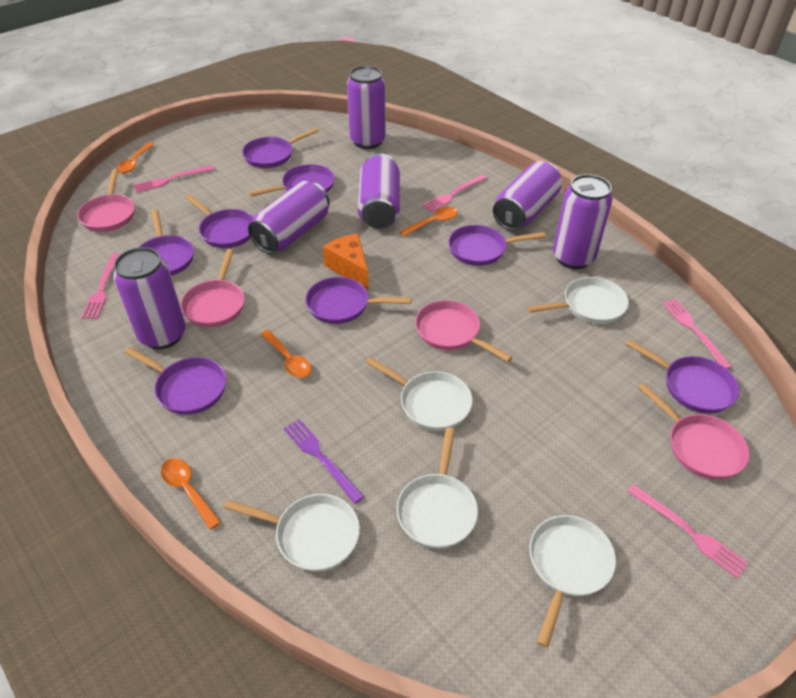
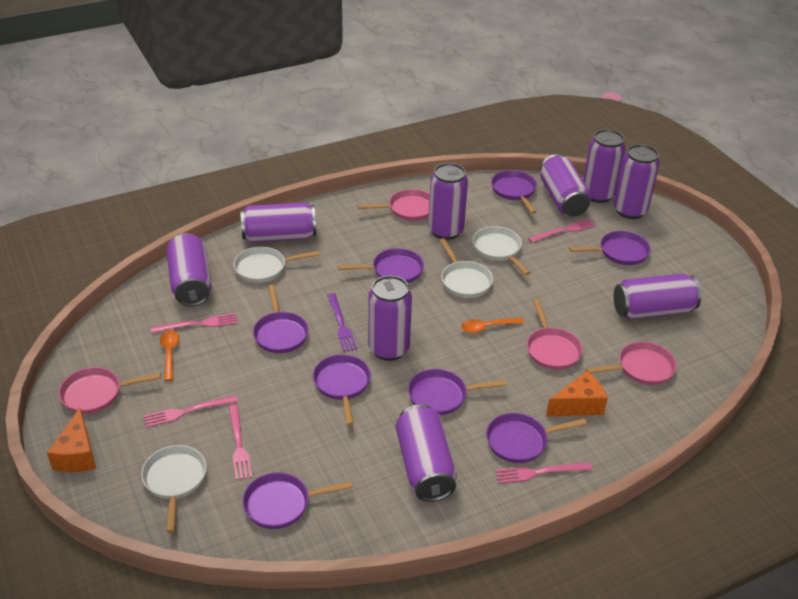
orange cheese: 1 -> 2
orange spoon: 4 -> 2
purple can: 6 -> 9
white pan: 5 -> 4

